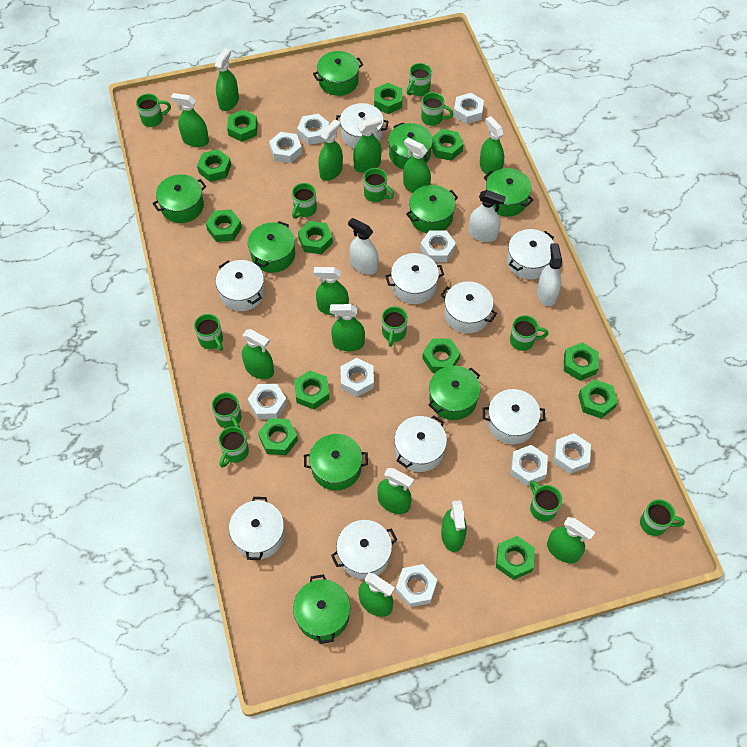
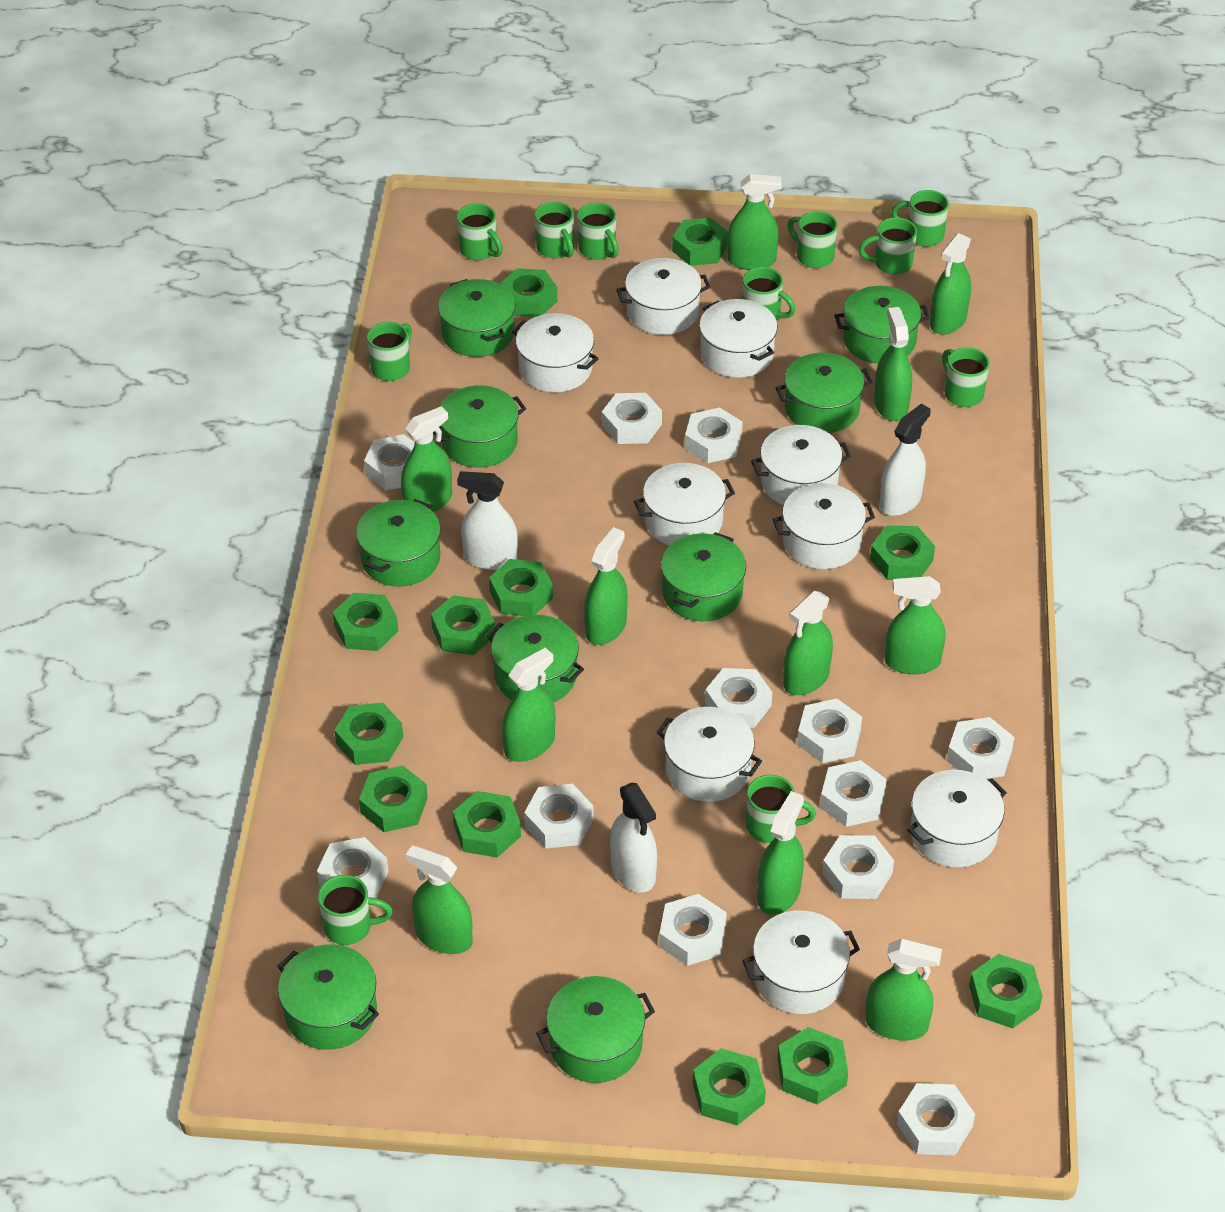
green mug: 12 -> 11
green spray bottle: 13 -> 11
white nut: 9 -> 12

